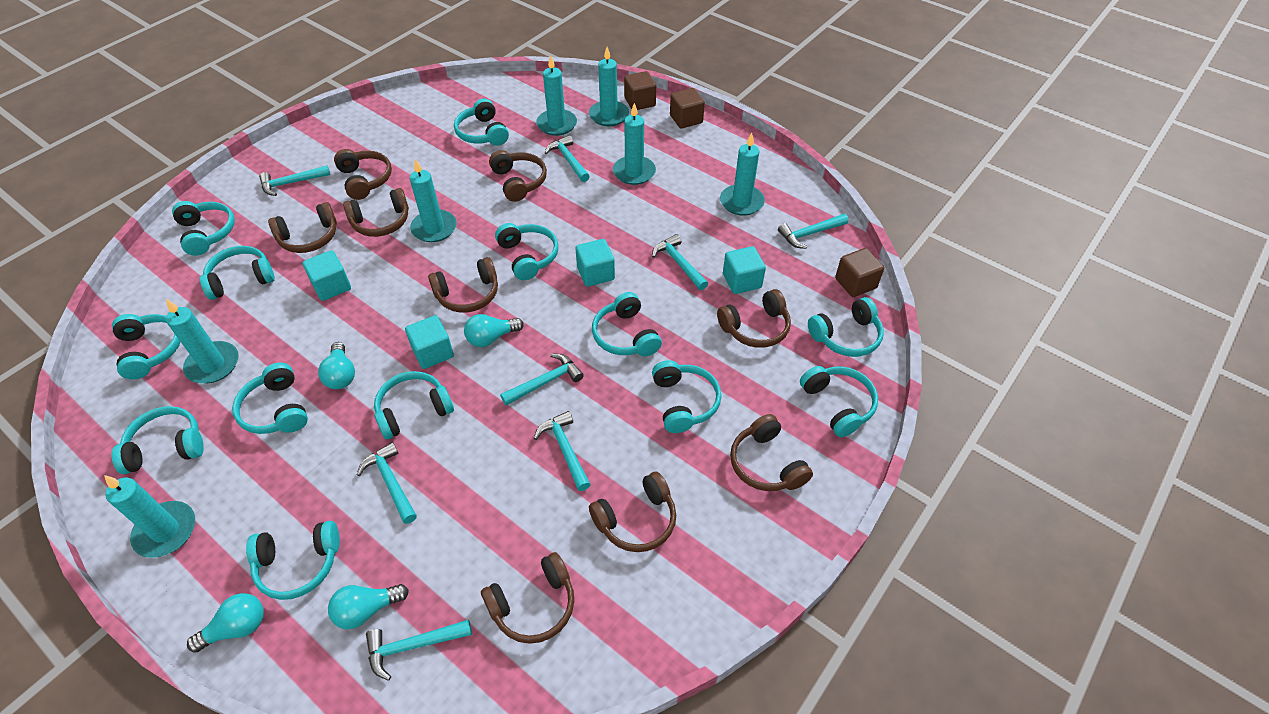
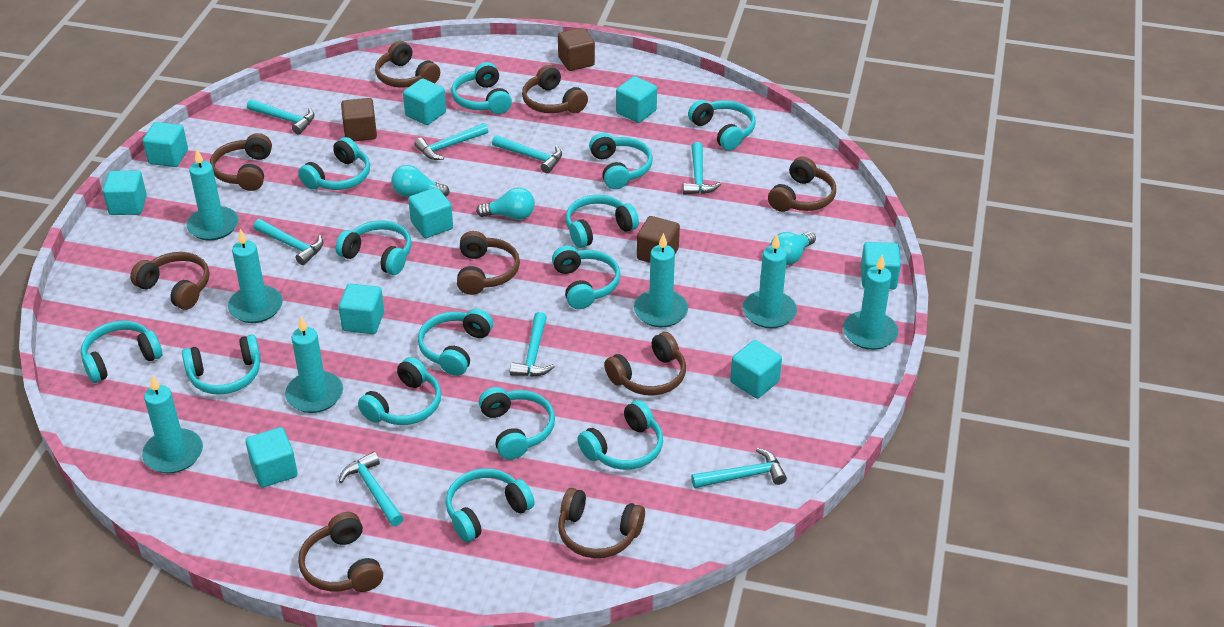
turquoise cube: 4 -> 9
turquoise headphones: 13 -> 14
turquoise light bulb: 4 -> 3

